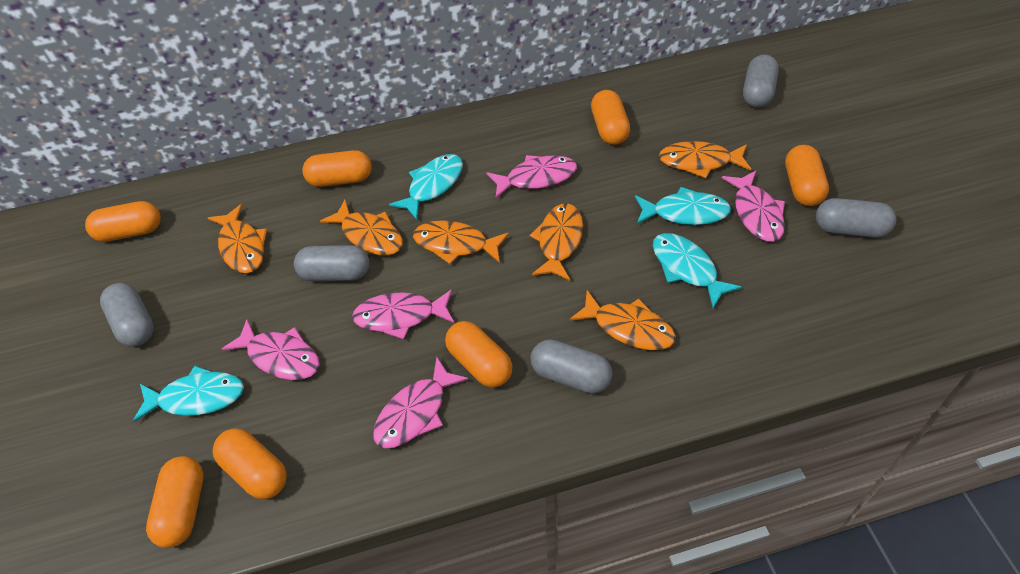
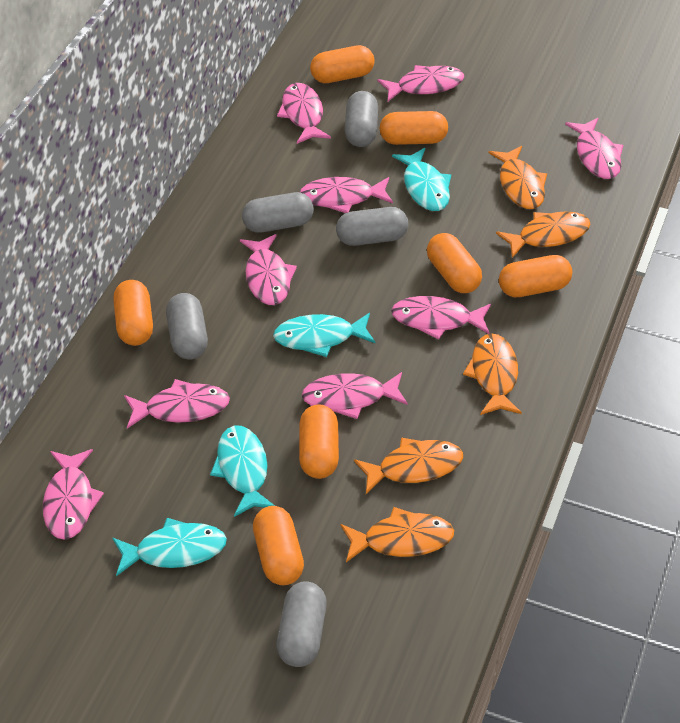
orange fish: 6 -> 5
pink fish: 5 -> 9

